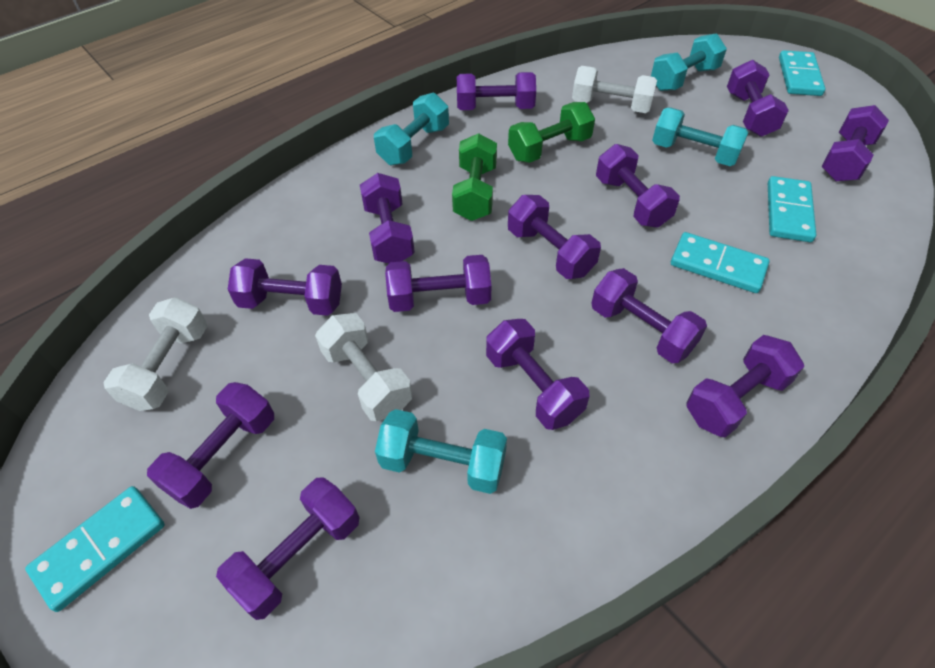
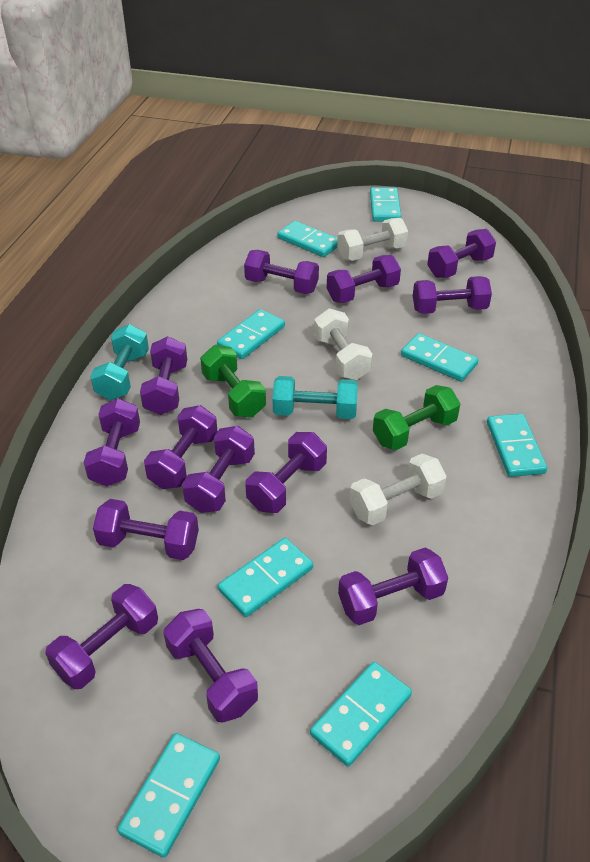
turquoise domino: 4 -> 8
turquoise dumbbell: 4 -> 2

